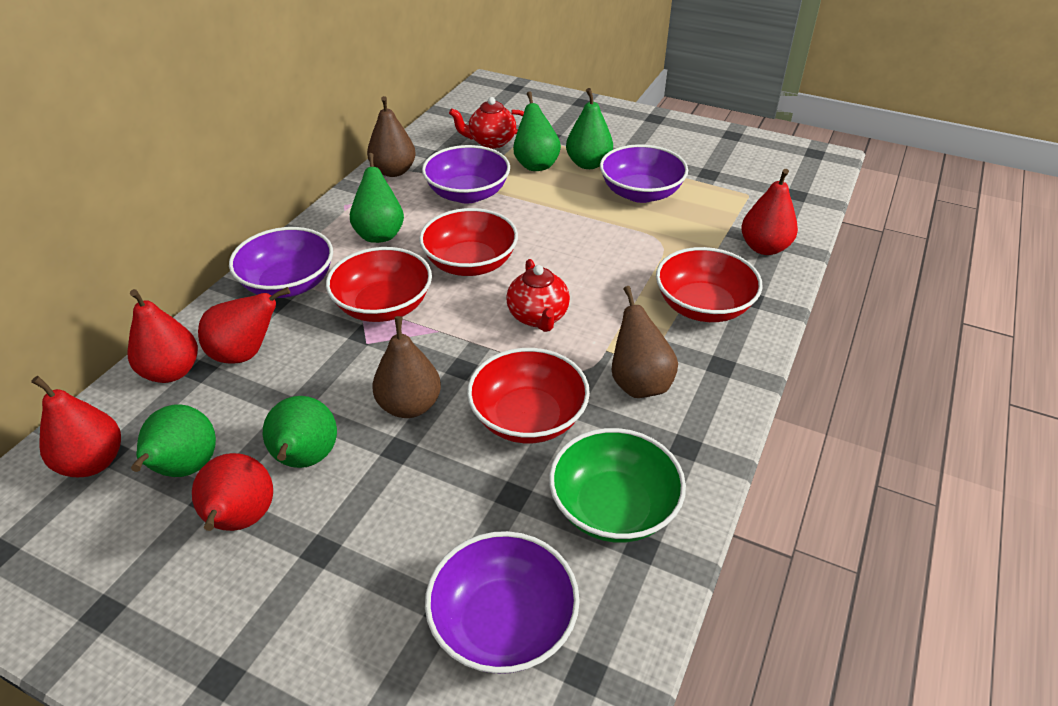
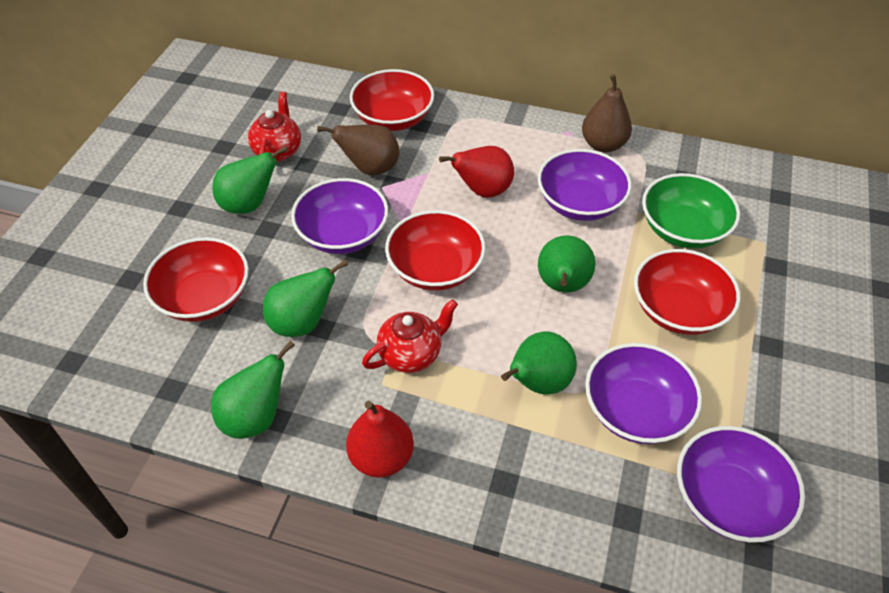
brown pear: 3 -> 2
red pear: 5 -> 2

